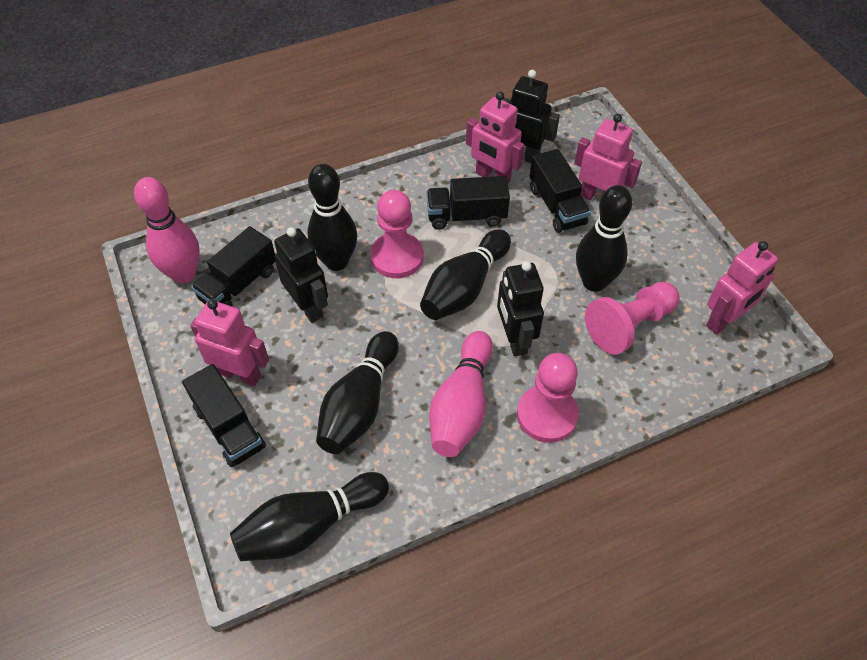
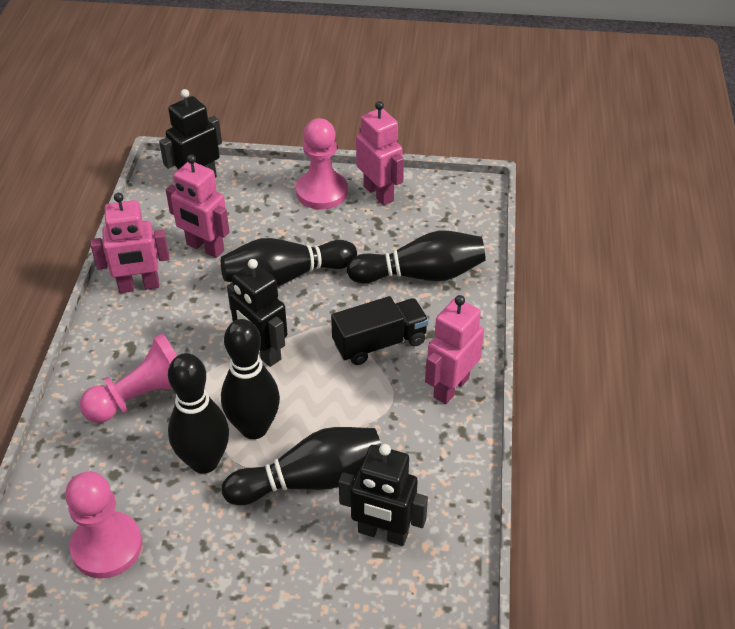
black truck: 4 -> 1
pink bowling pin: 2 -> 0

